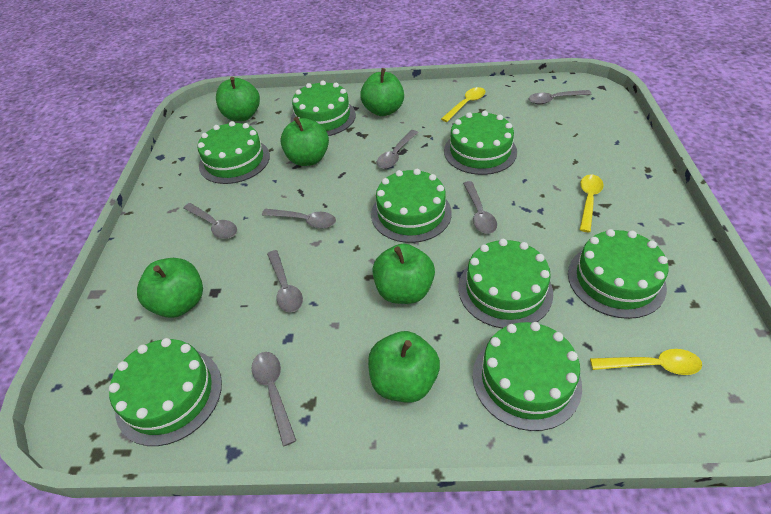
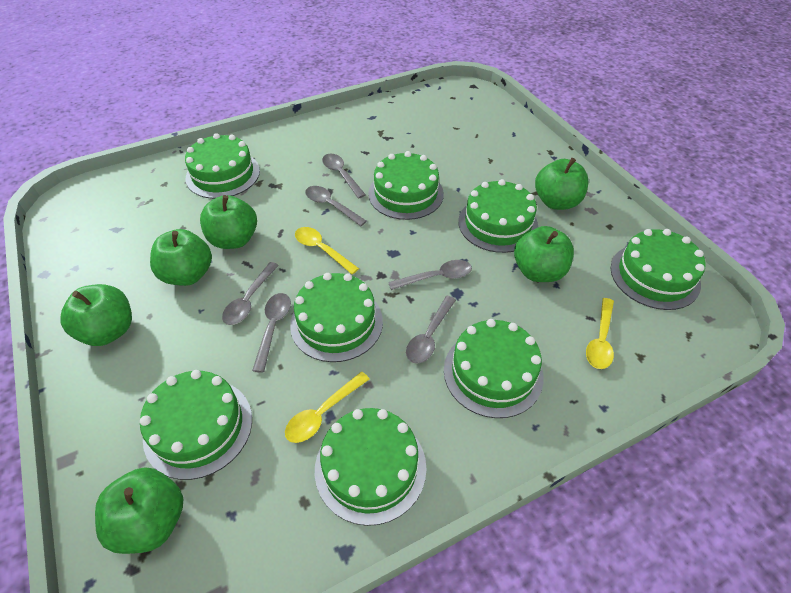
grey spoon: 7 -> 6

